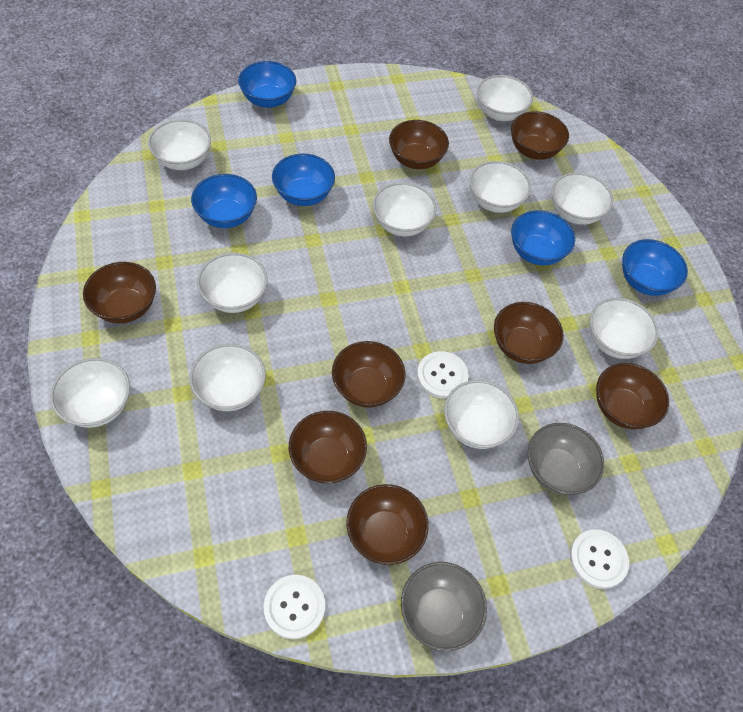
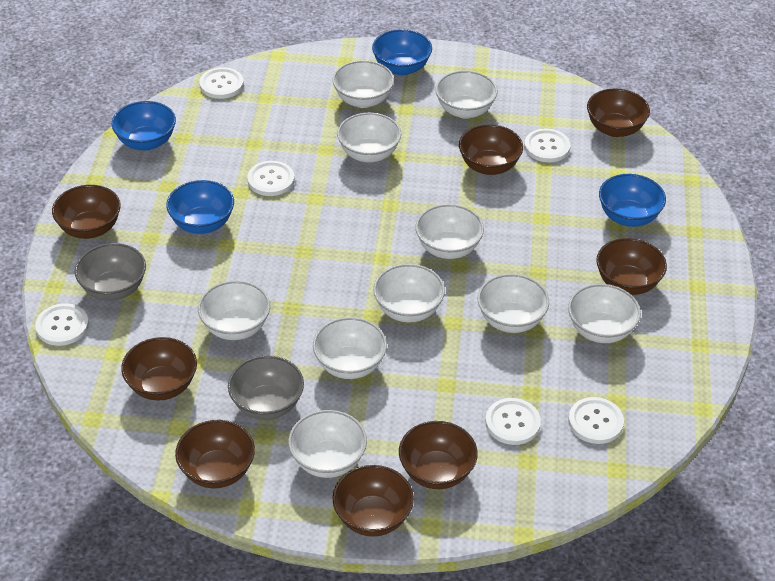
blue bowl: 5 -> 4
white button: 3 -> 6

